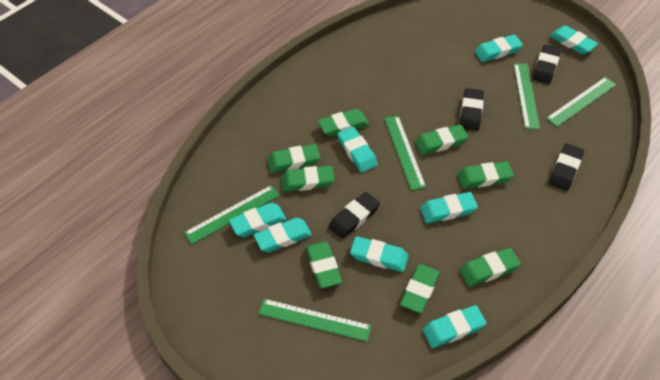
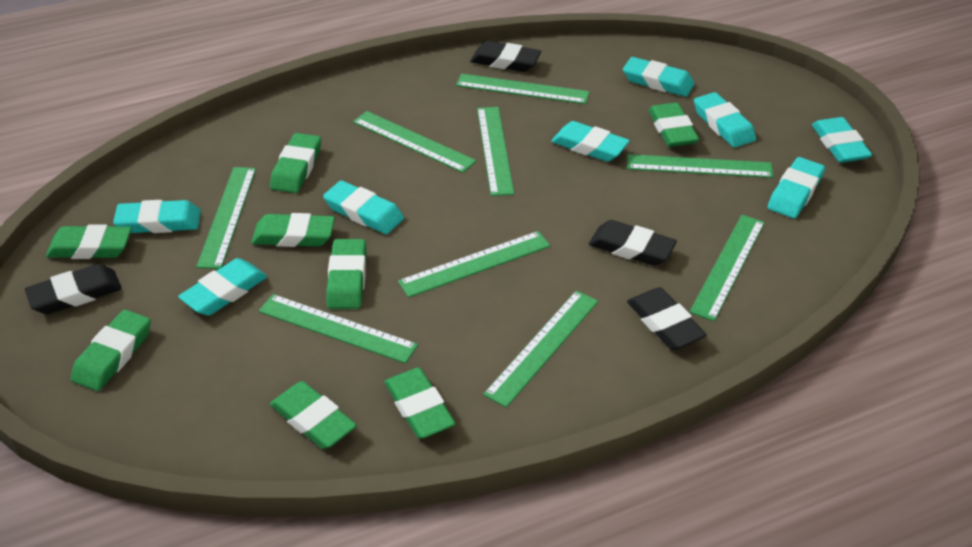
green ruler: 5 -> 9

